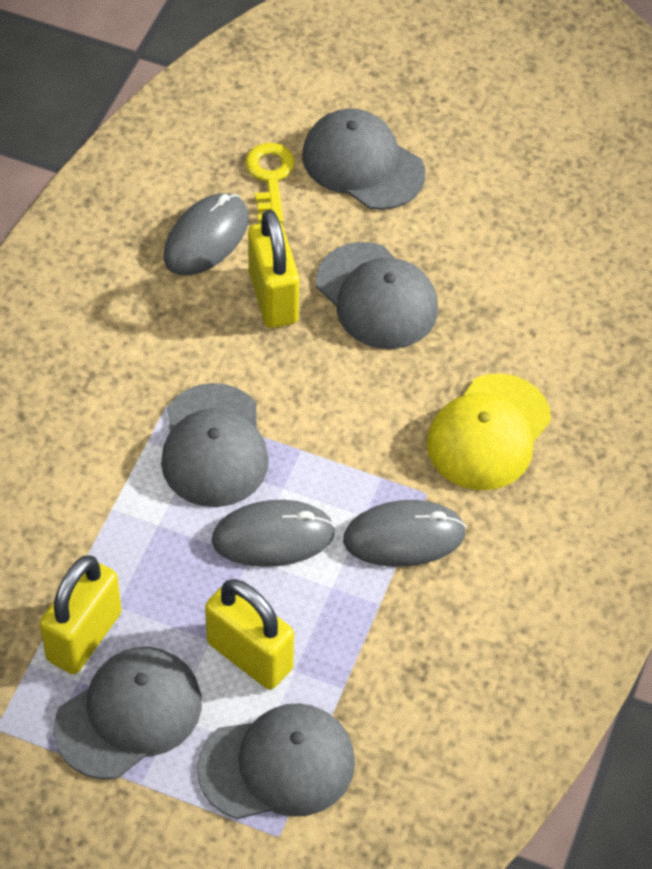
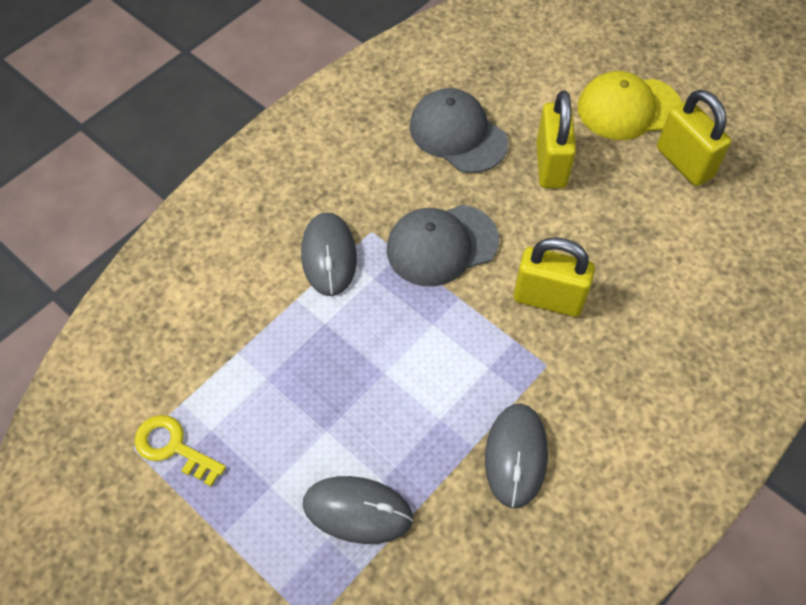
grey cap: 5 -> 2

